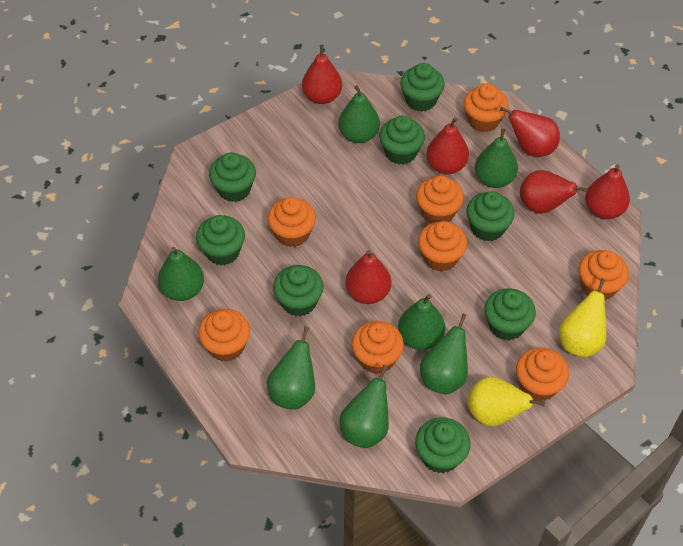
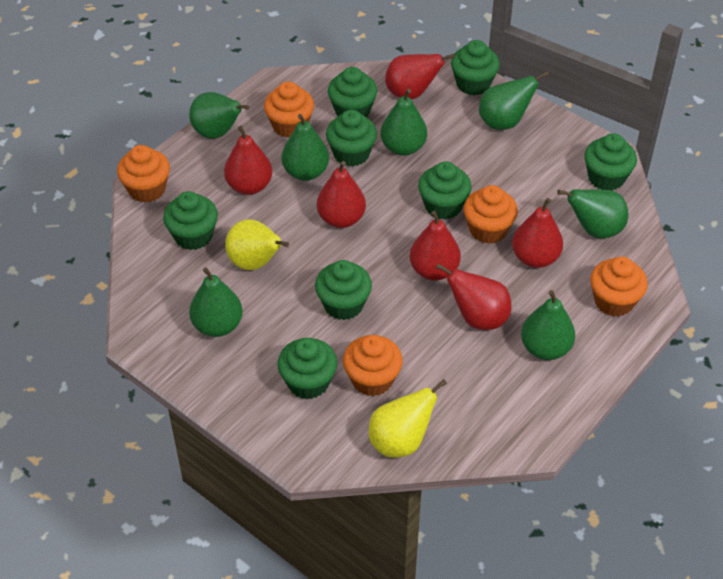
orange cupcake: 8 -> 5

